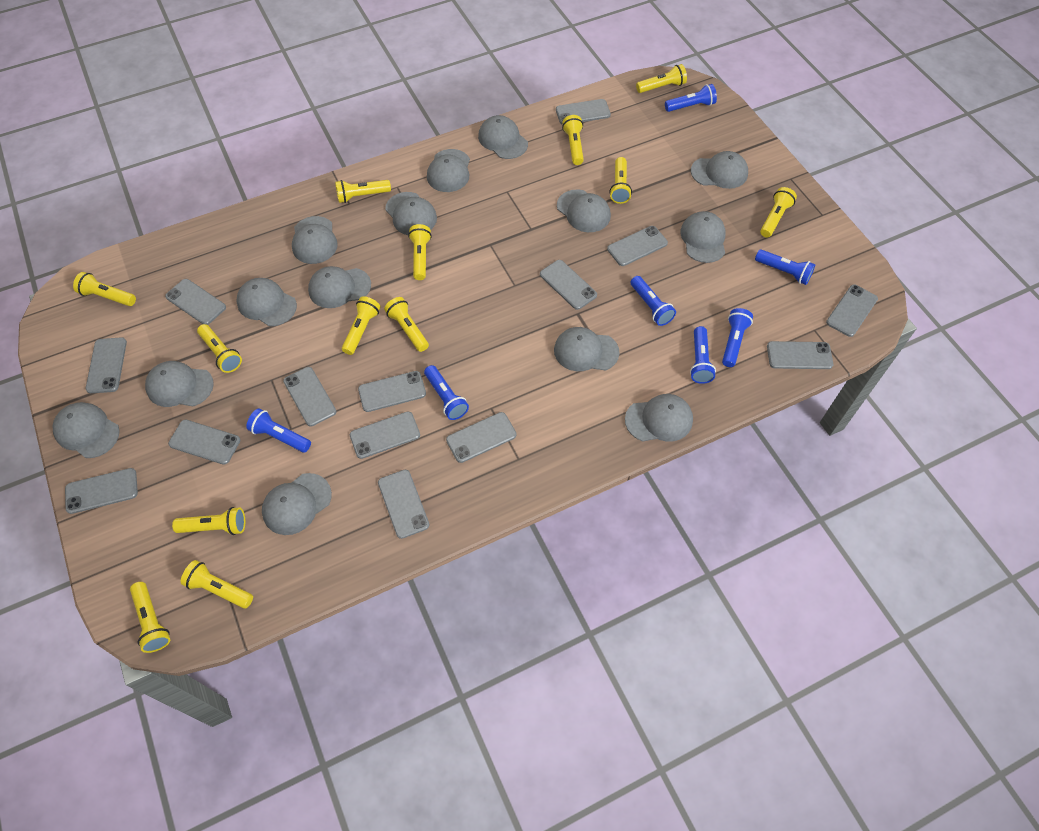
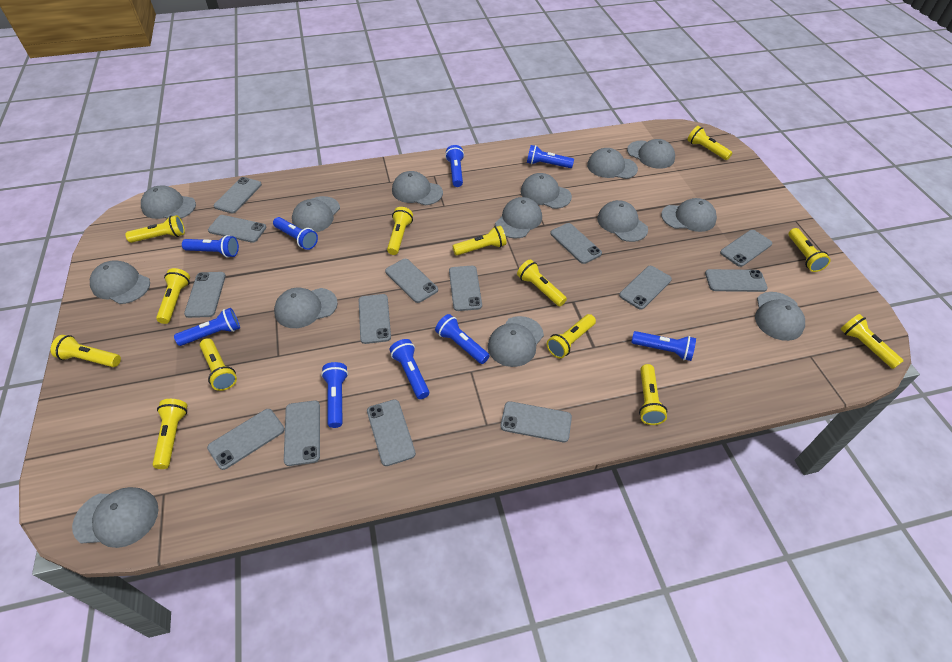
blue flashlight: 7 -> 9

